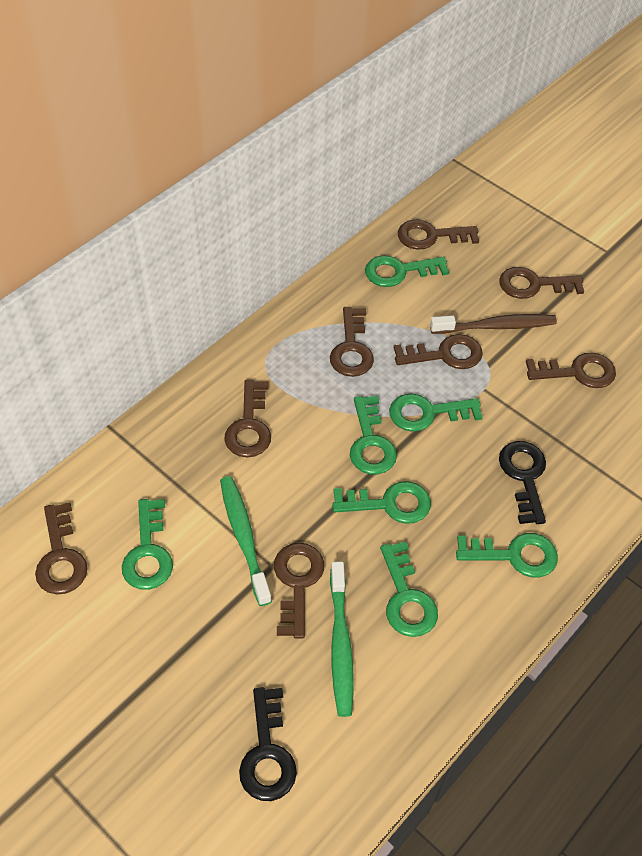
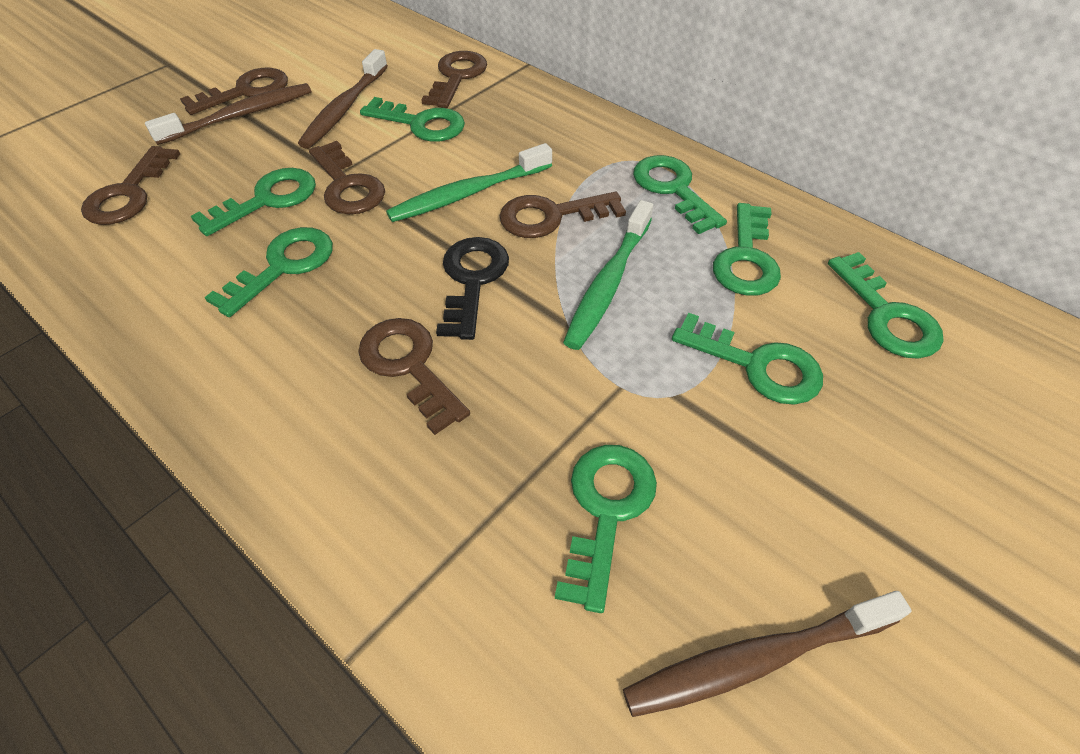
black key: 2 -> 1
brown key: 8 -> 6
brown toothbrush: 1 -> 3
green key: 7 -> 8

